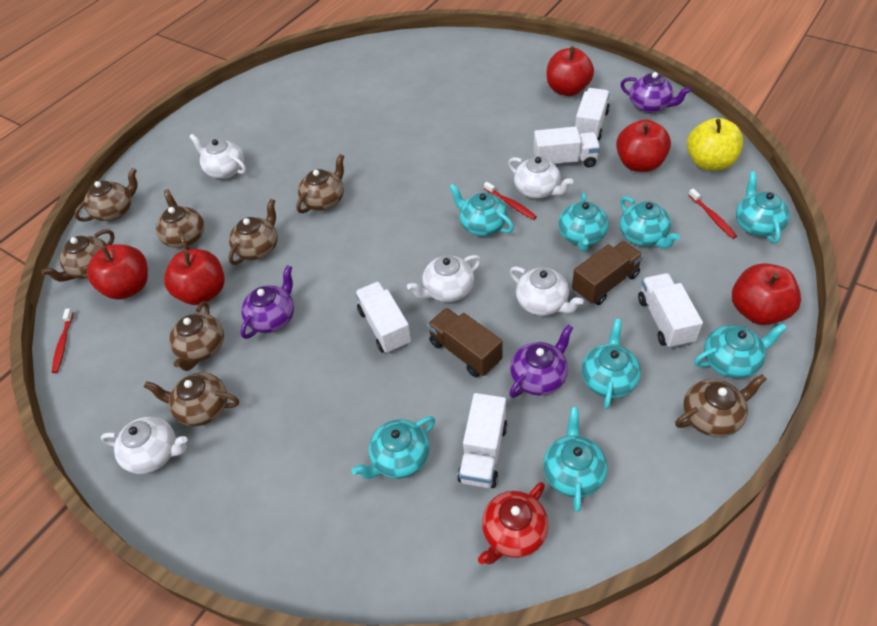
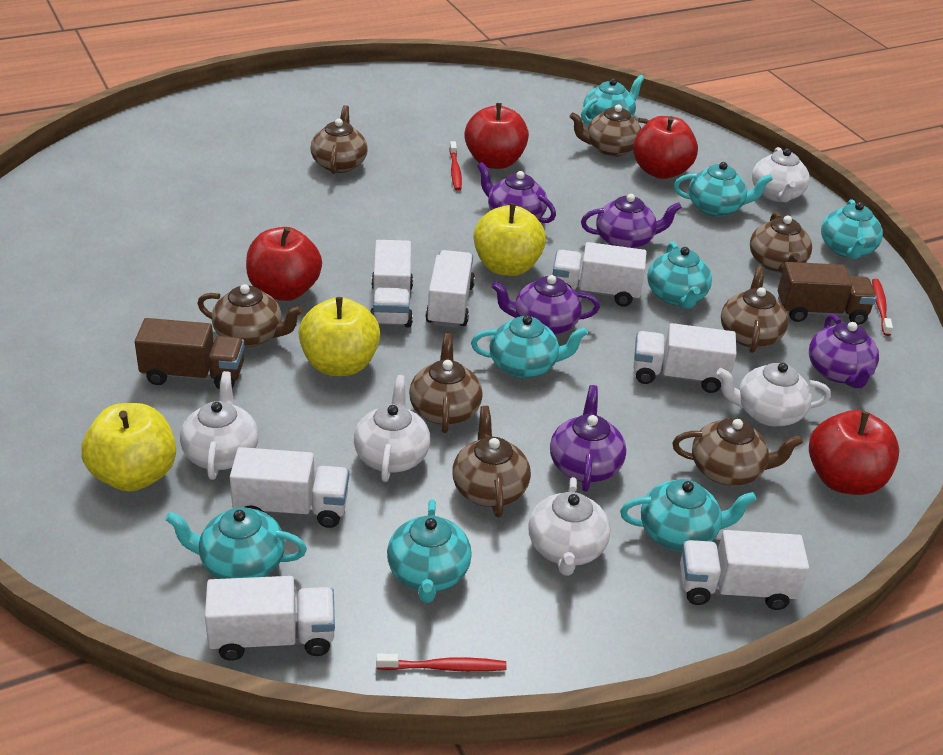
purple teapot: 3 -> 5
red apple: 5 -> 4
red teapot: 1 -> 0
white truck: 5 -> 7
yellow apple: 1 -> 3

